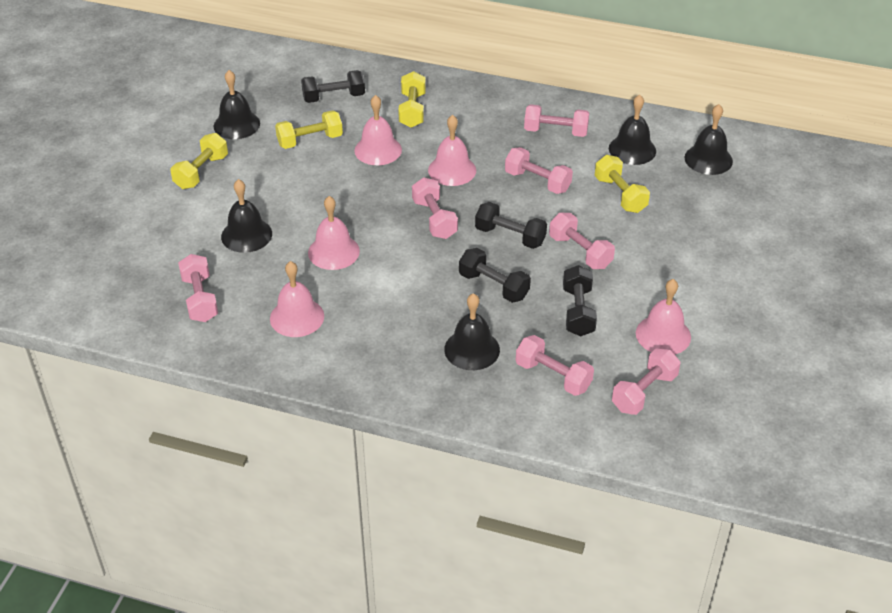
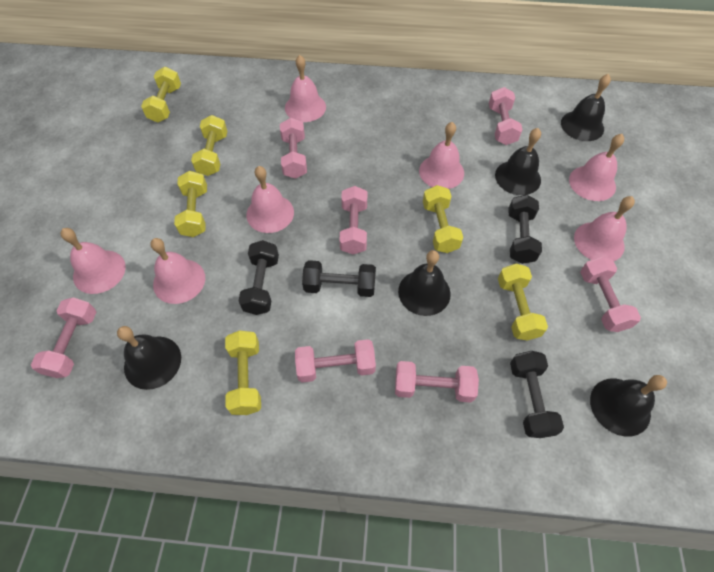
pink bell: 5 -> 7
yellow dumbbell: 4 -> 6

